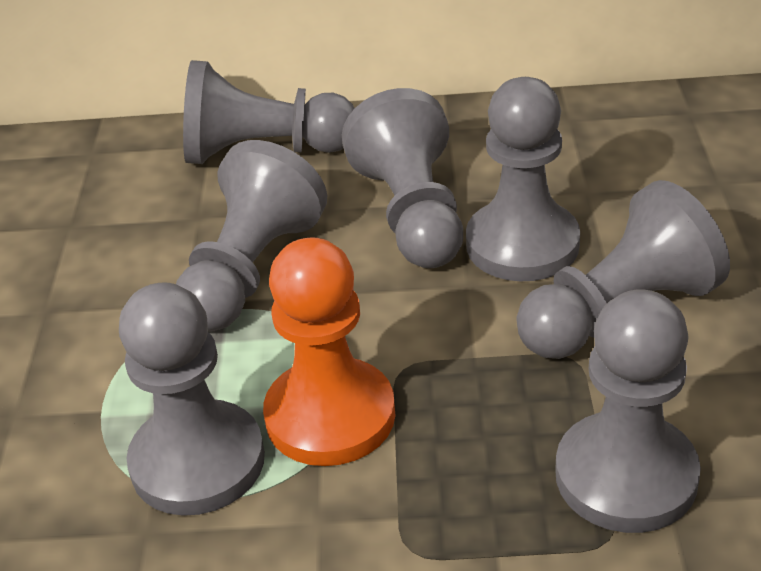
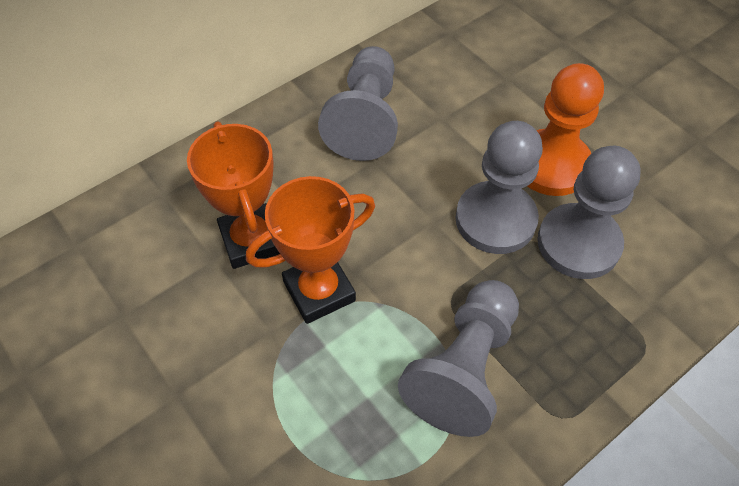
grey pawn: 7 -> 4
orange trophy: 0 -> 2

